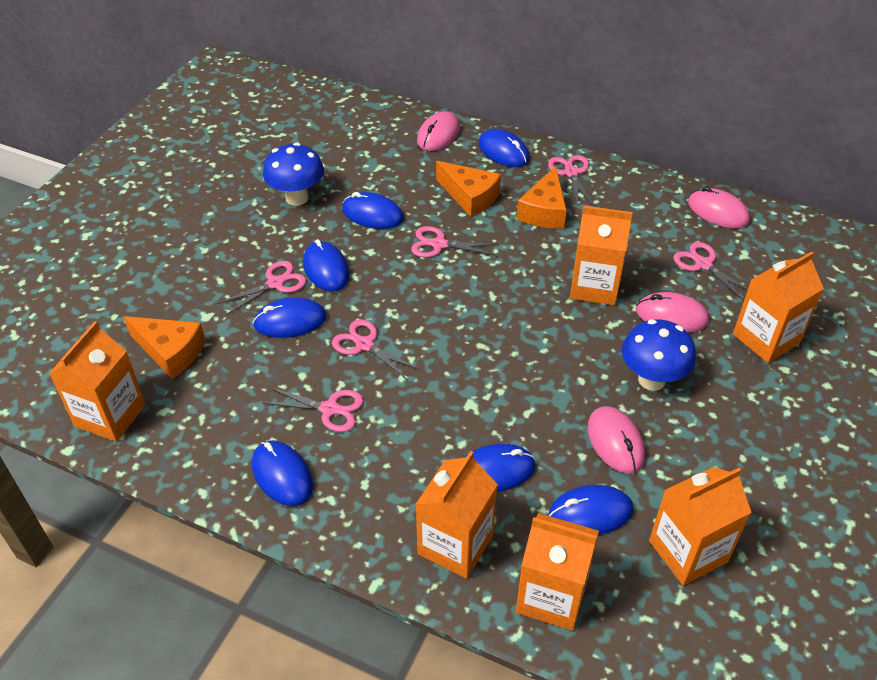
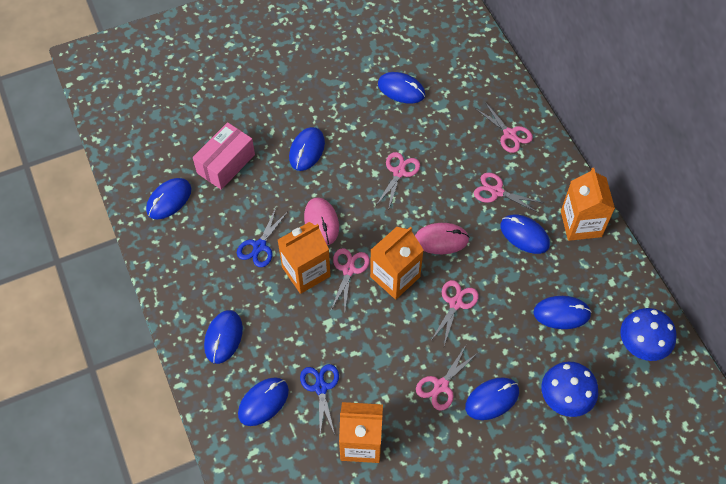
blue mouse: 7 -> 8
blue scissors: 0 -> 2
orange carton: 6 -> 4
orange cheese: 3 -> 0
pink box: 0 -> 1
pink mouse: 4 -> 2

